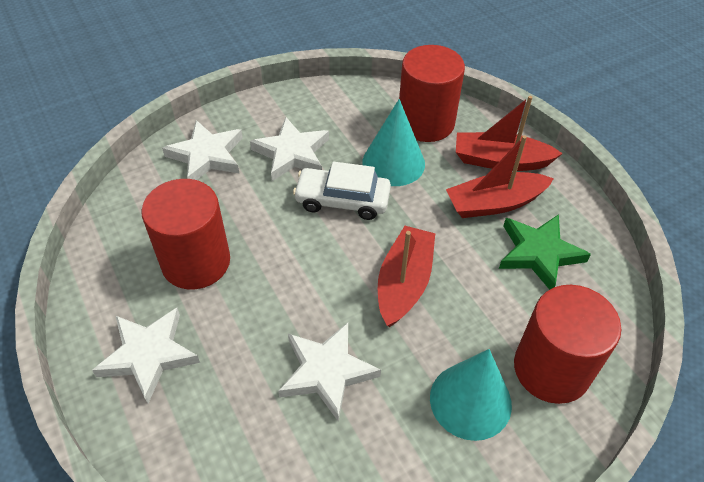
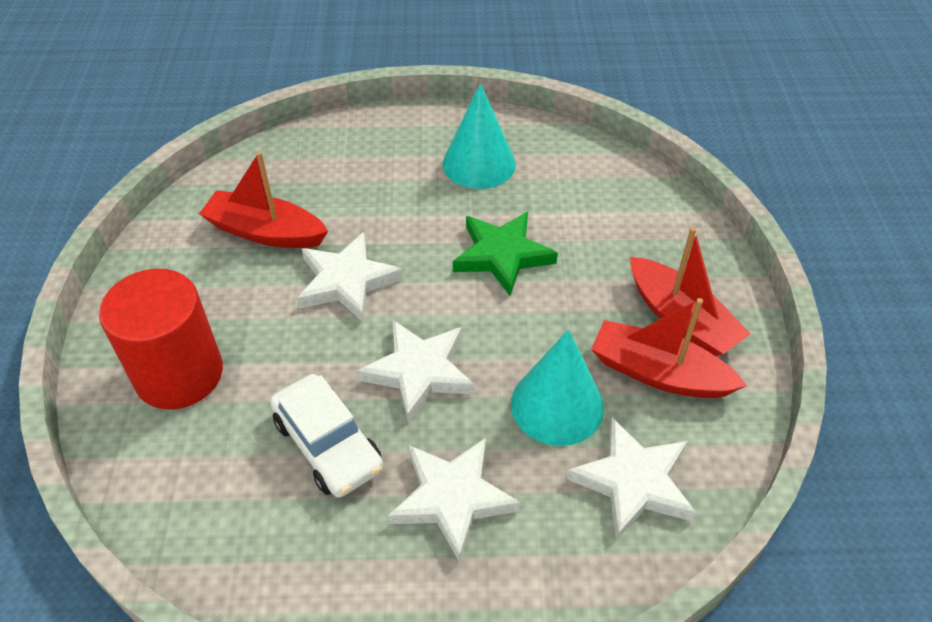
red cylinder: 3 -> 1

